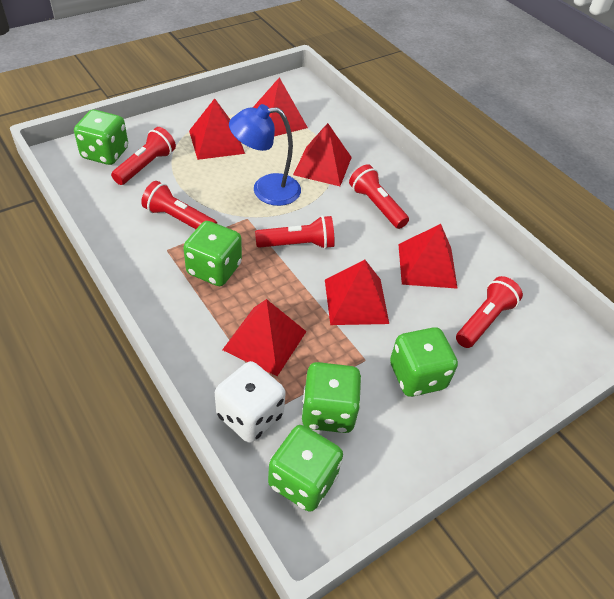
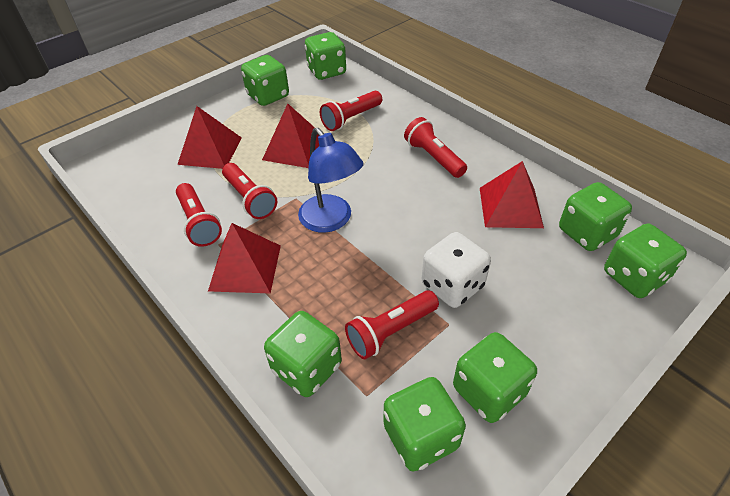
green dice: 5 -> 7
red pyramid: 6 -> 4

